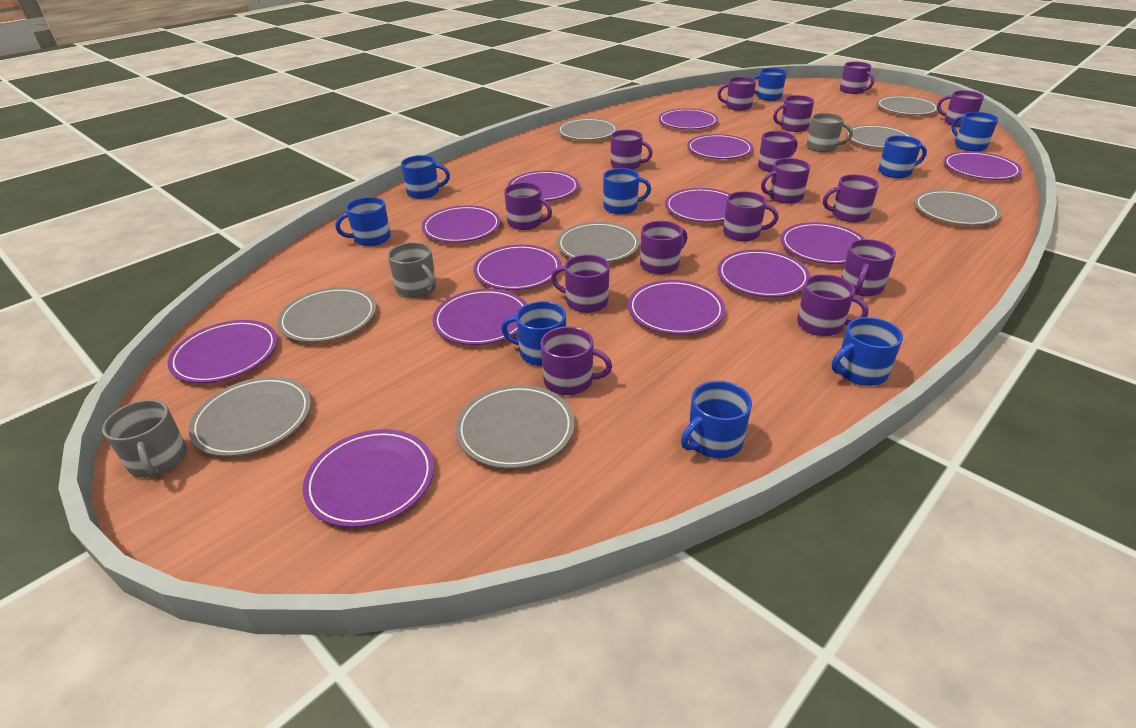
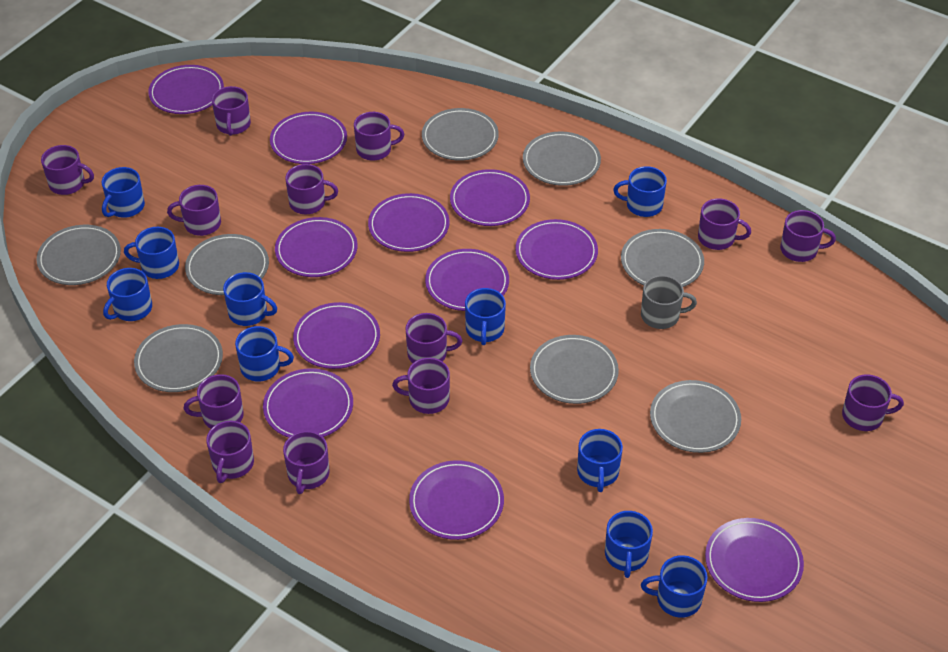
blue mug: 9 -> 10
grey mug: 3 -> 1
purple mug: 15 -> 13
purple plate: 13 -> 11

